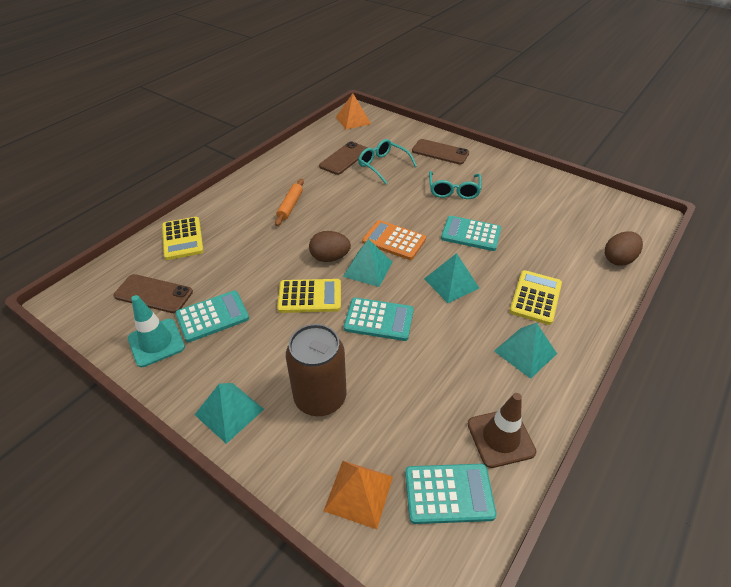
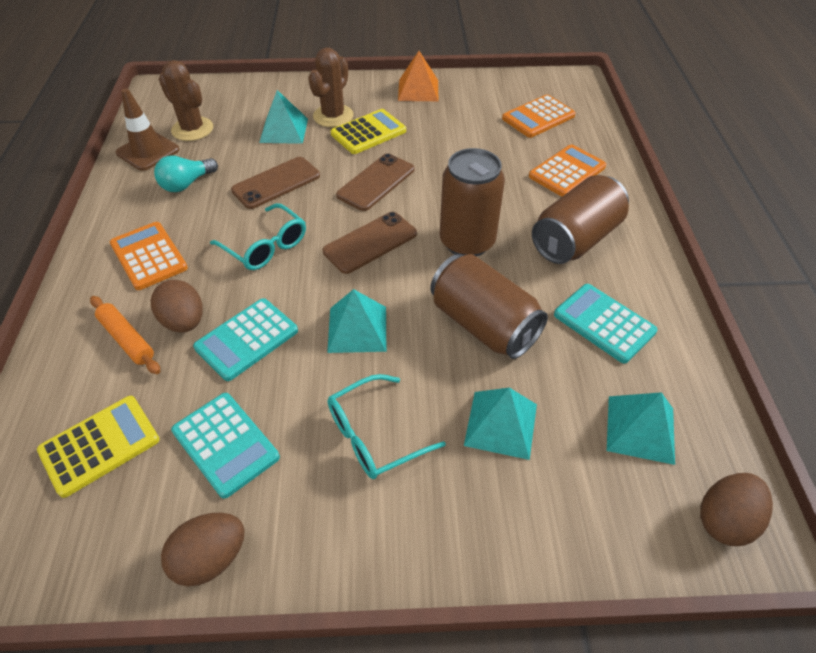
brown cactus: 0 -> 2
brown can: 1 -> 3
brown egg: 2 -> 3
orange calculator: 1 -> 3
orange pyramid: 2 -> 1
turquoise calculator: 4 -> 3
turquoise light bulb: 0 -> 1
turquoise traffic cone: 1 -> 0
yellow calculator: 3 -> 2

